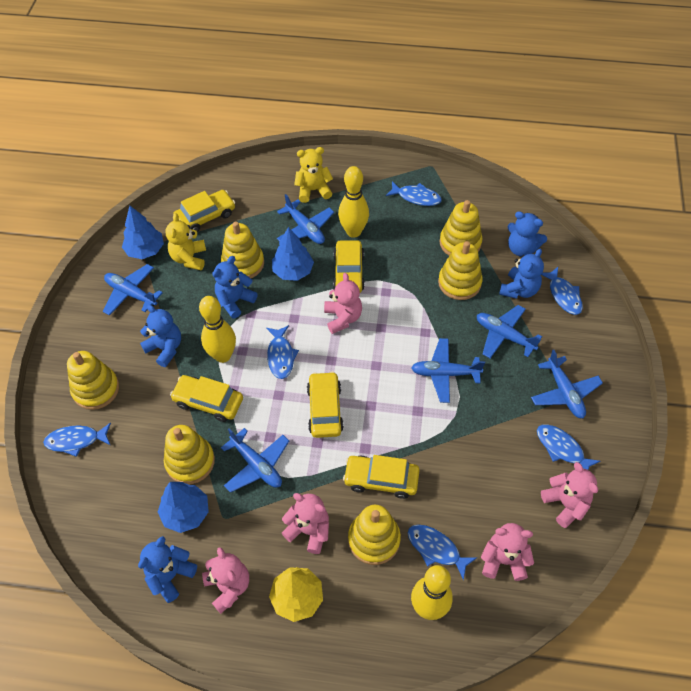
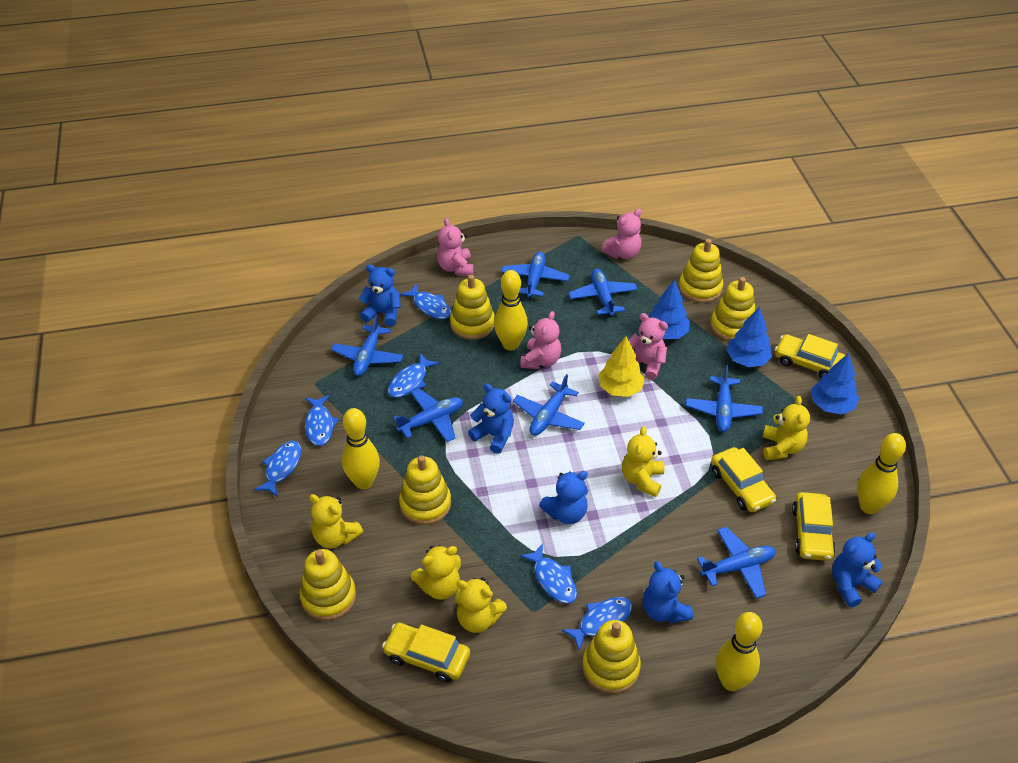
blue plane: 6 -> 7
pink teddy bear: 5 -> 4
yellow bowling pin: 3 -> 4
yellow car: 5 -> 4
yellow teddy bear: 2 -> 5

